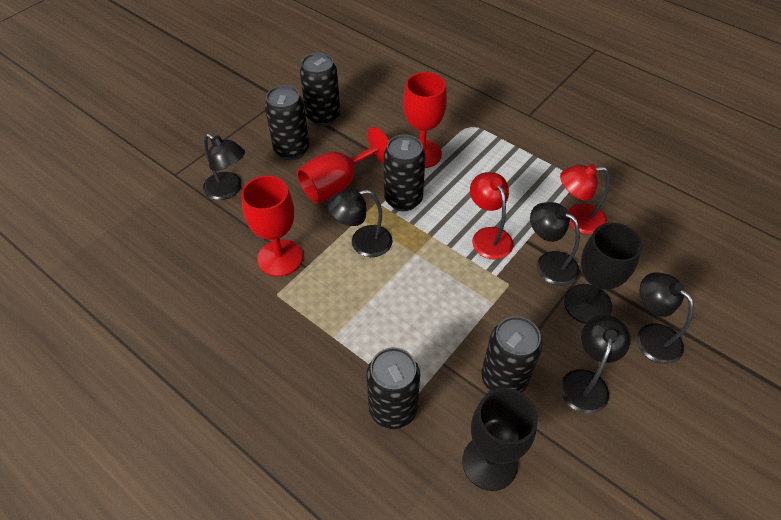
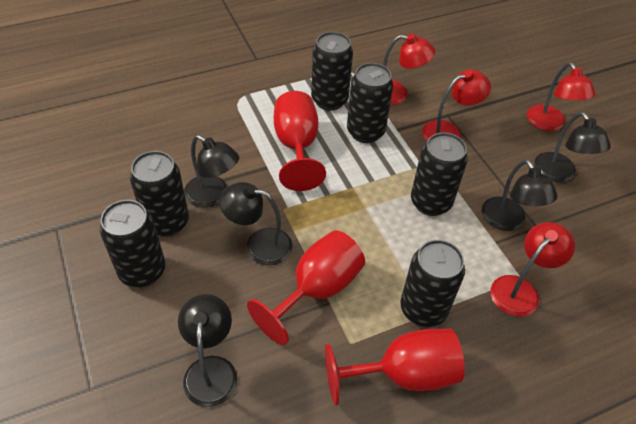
black can: 5 -> 6
black goblet: 2 -> 0
red lamp: 2 -> 4

